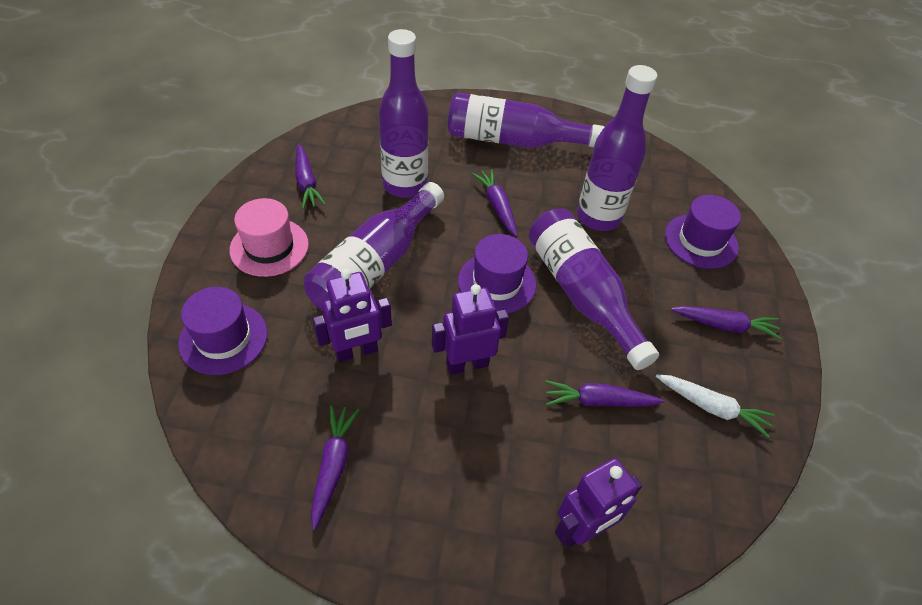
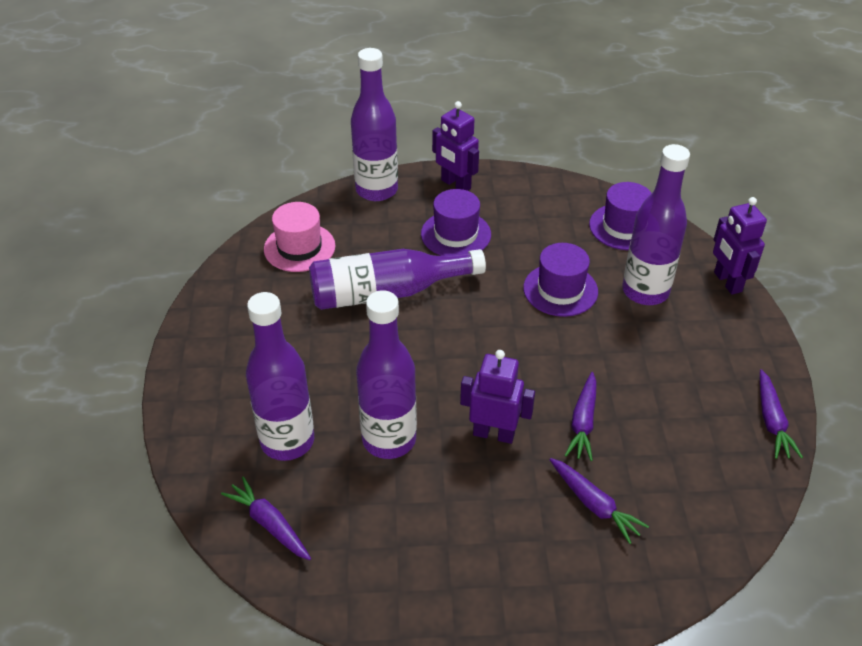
purple carrot: 5 -> 4
white carrot: 1 -> 0

